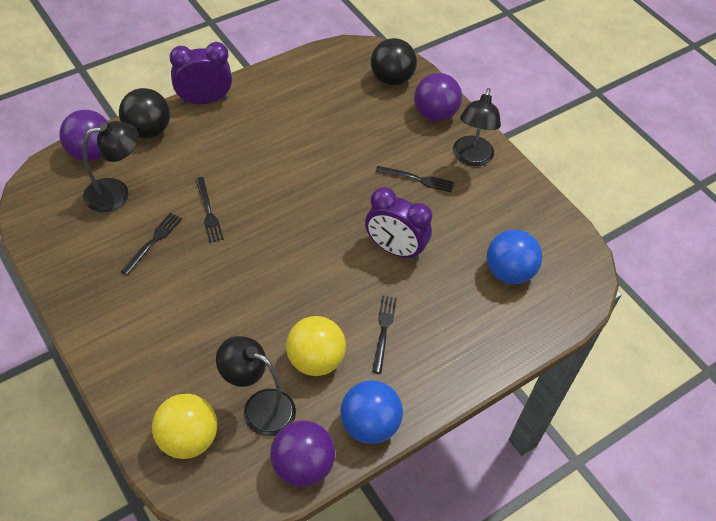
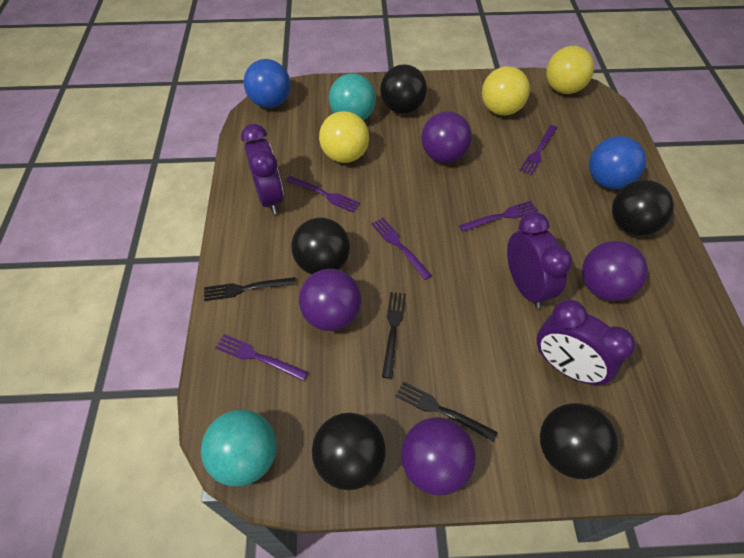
black ball: 2 -> 5
black fork: 4 -> 3
black lamp: 3 -> 0
purple ball: 3 -> 4
purple clock: 2 -> 3
purple fork: 0 -> 5
turquoise ball: 0 -> 2
yellow ball: 2 -> 3

